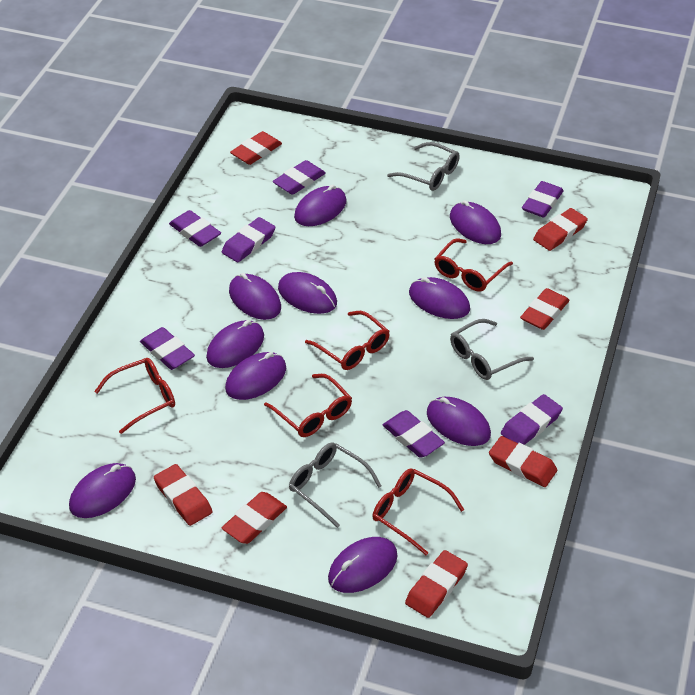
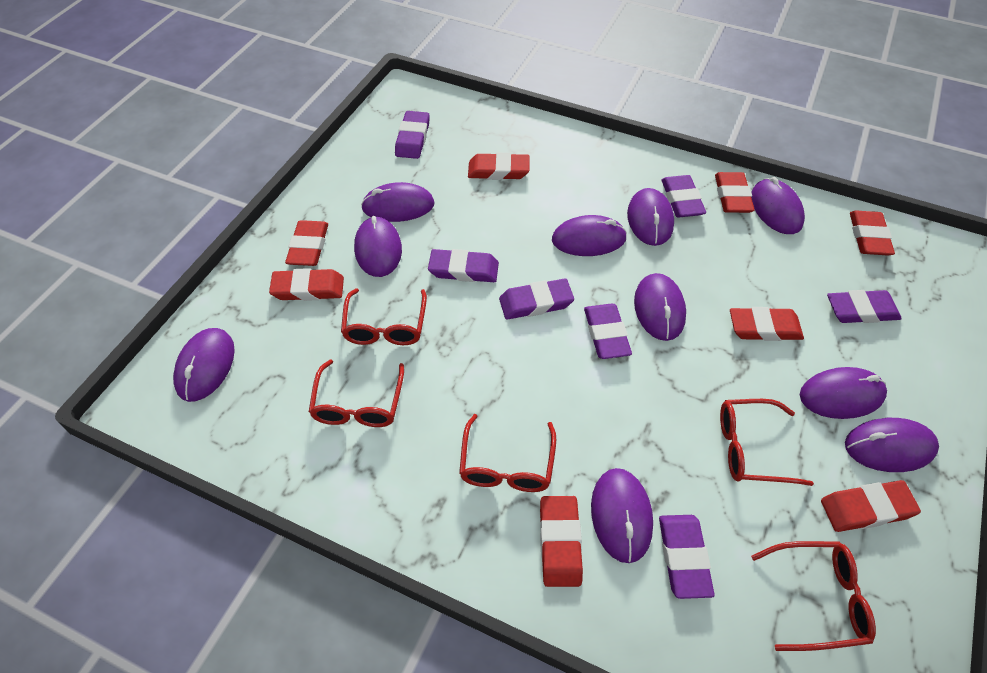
grey glasses: 3 -> 0
red eraser: 7 -> 8

